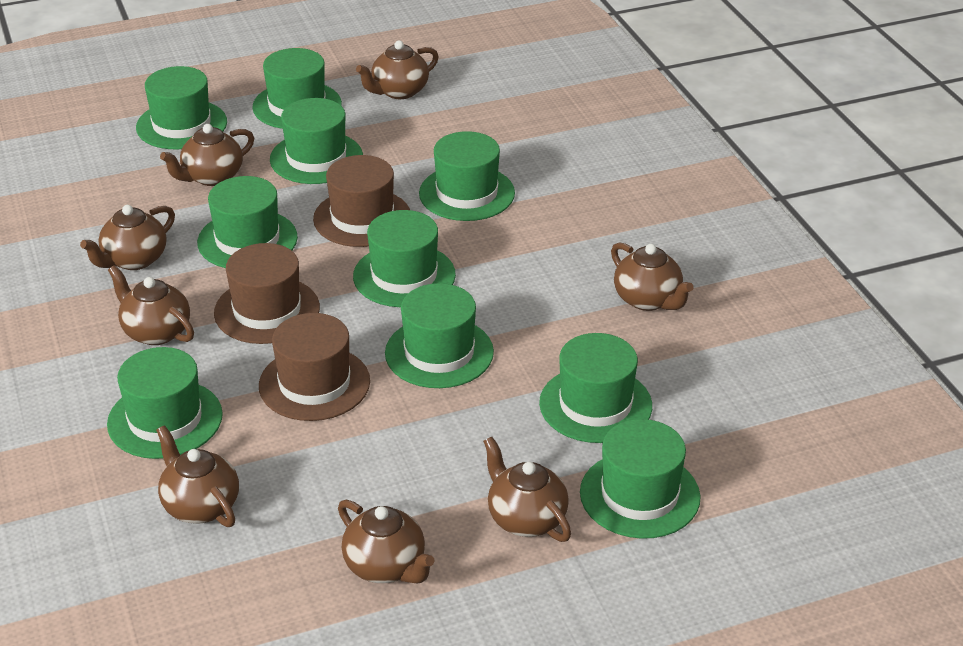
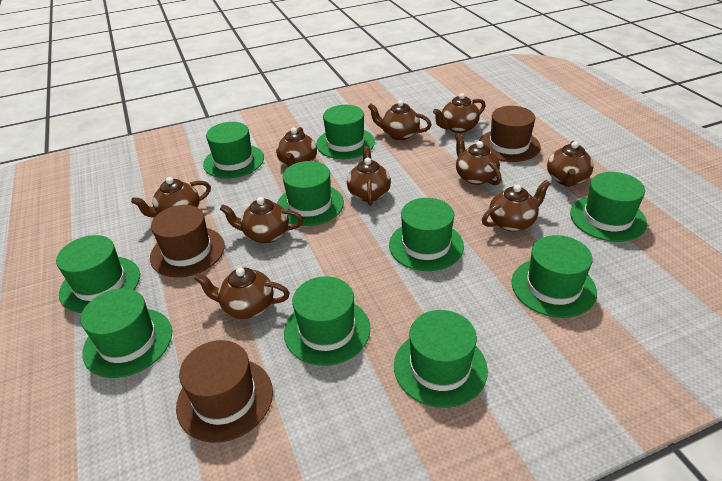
brown teapot: 8 -> 10

